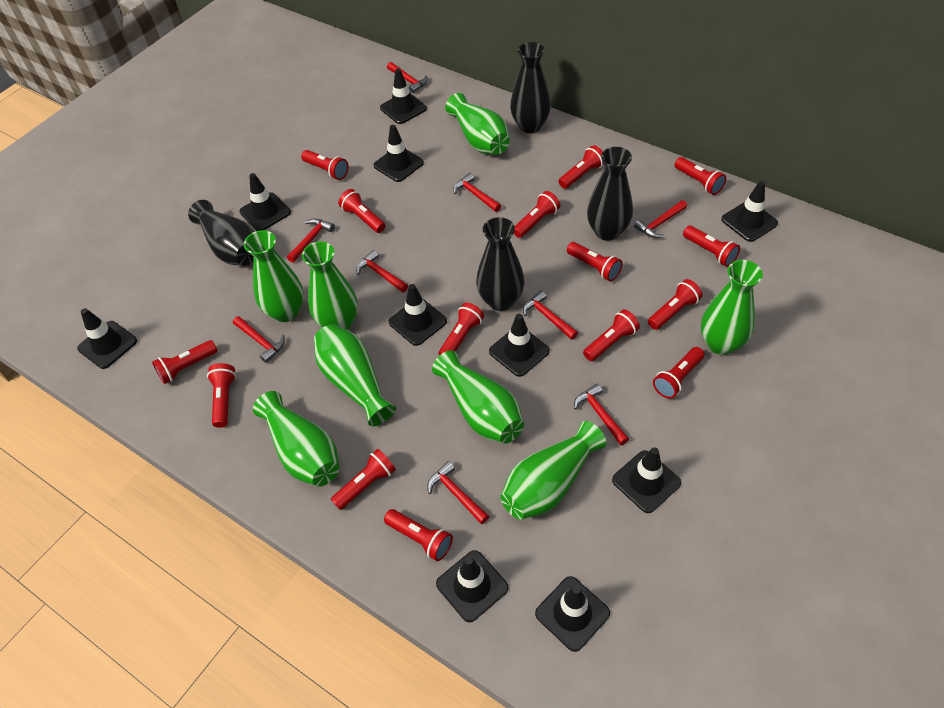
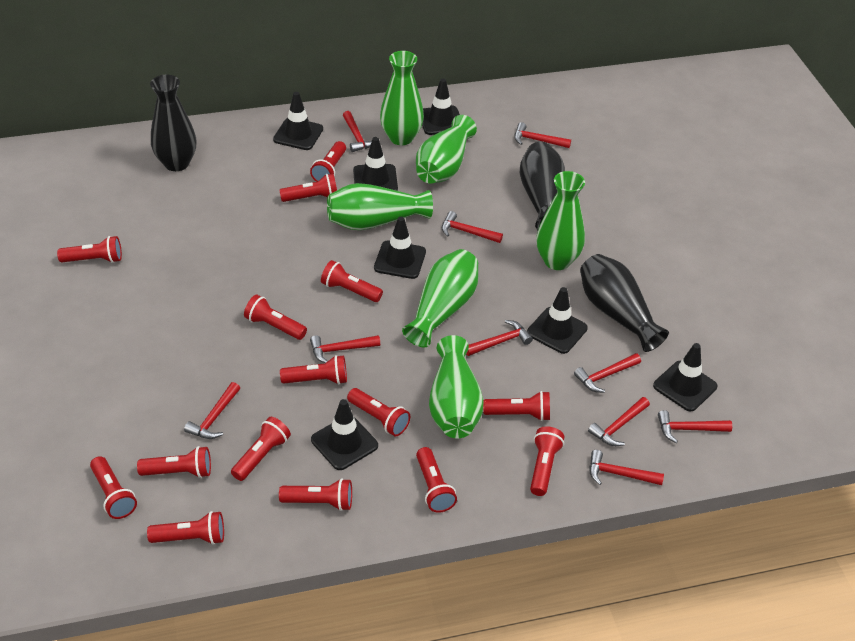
black traffic cone: 10 -> 7
black vase: 4 -> 3
green vase: 8 -> 6
red hammer: 9 -> 10

